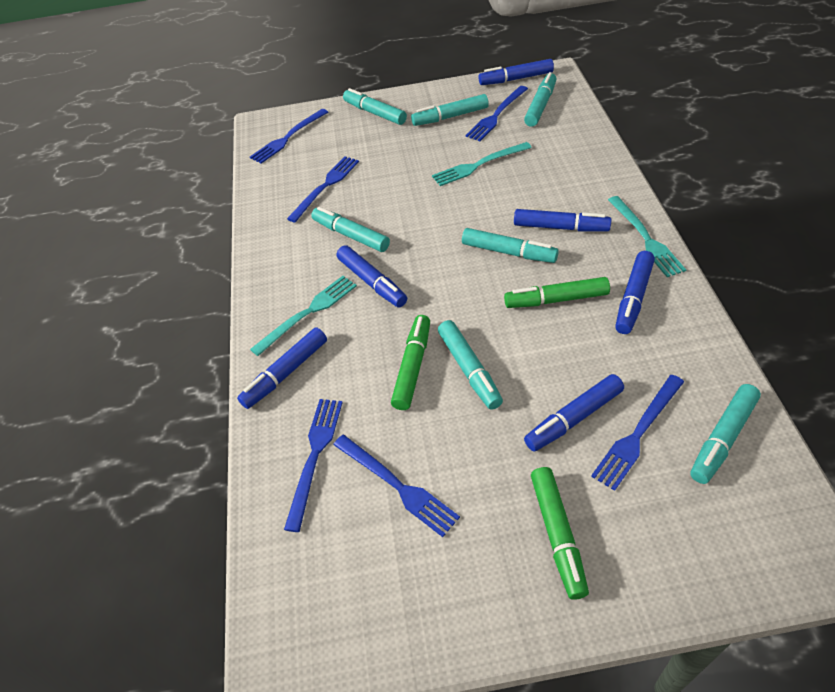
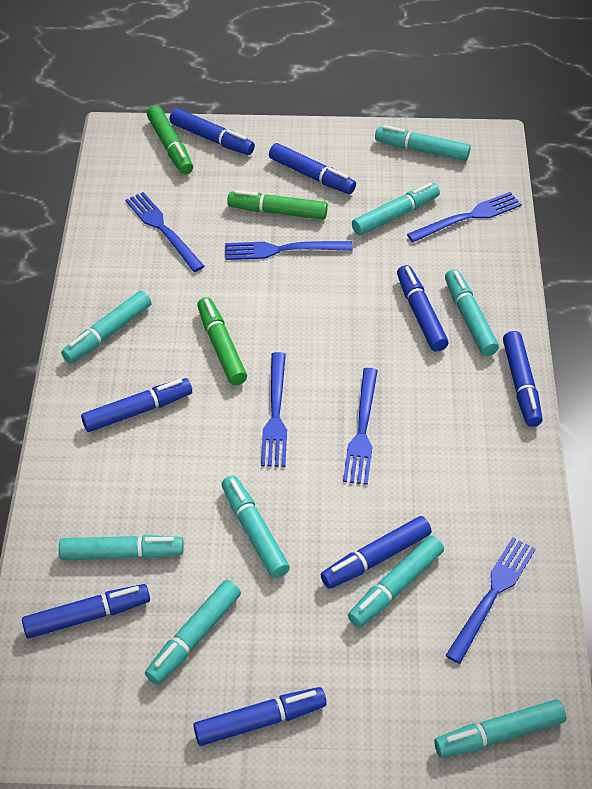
blue marker: 6 -> 8
turquoise fork: 3 -> 0
turquoise marker: 7 -> 9

